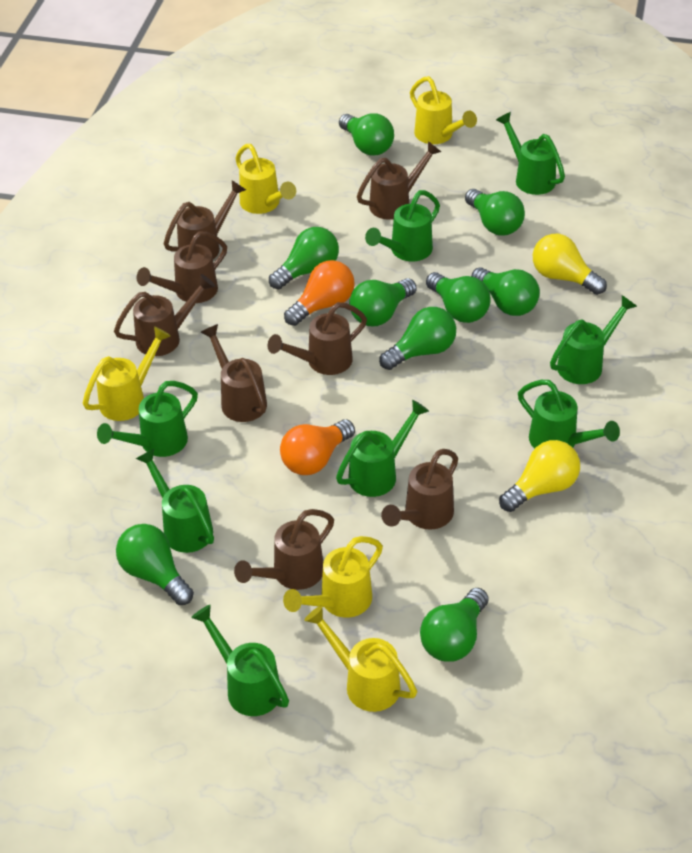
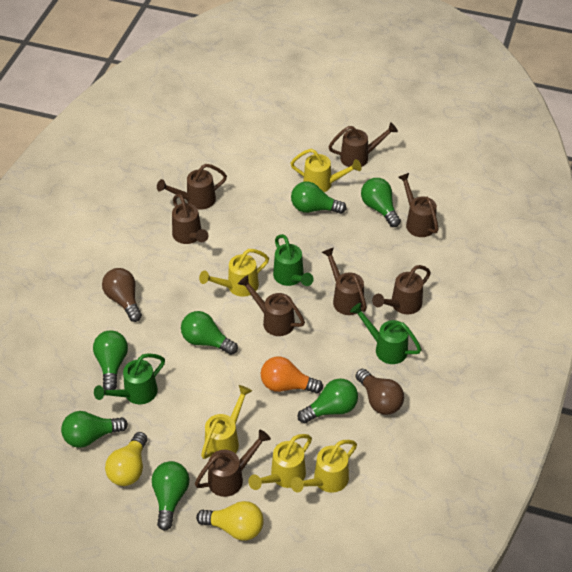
brown light bulb: 0 -> 2
green light bulb: 9 -> 7
green watering can: 8 -> 3
orange light bulb: 2 -> 1

